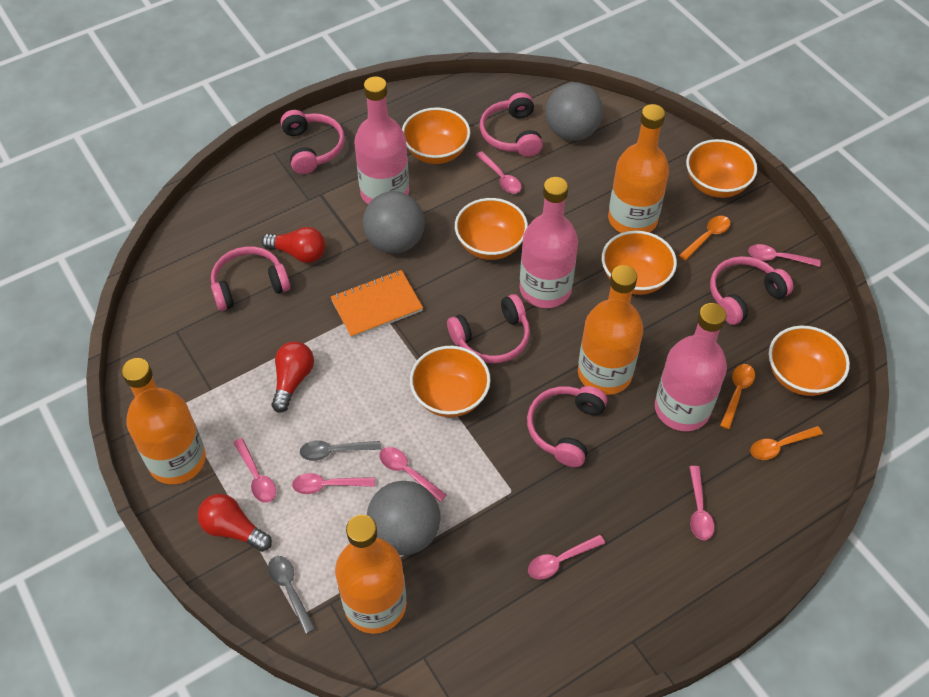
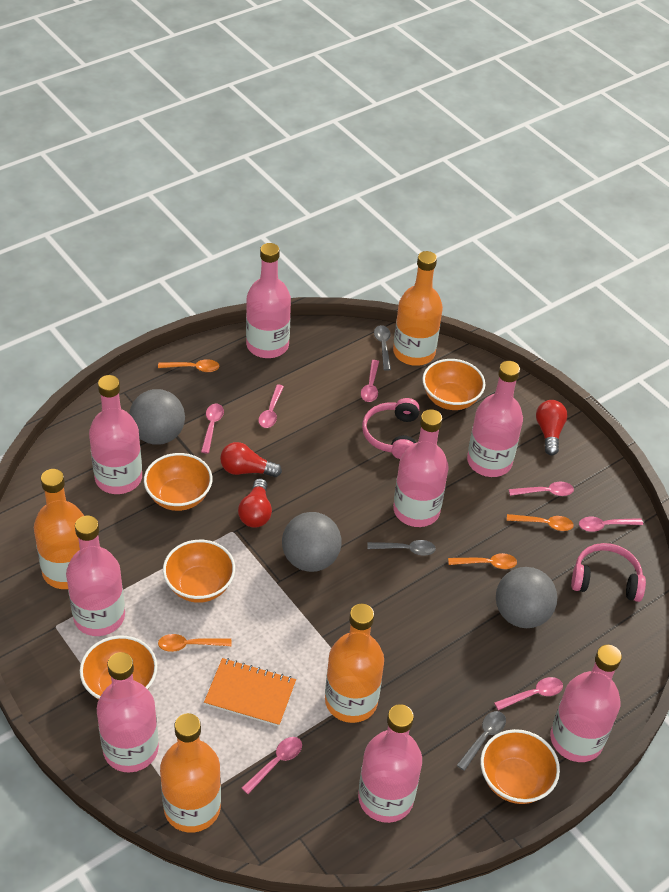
grey spoon: 2 -> 3
orange bowl: 6 -> 5
orange spoon: 3 -> 4
pink bottle: 3 -> 8
pink headphones: 6 -> 2

